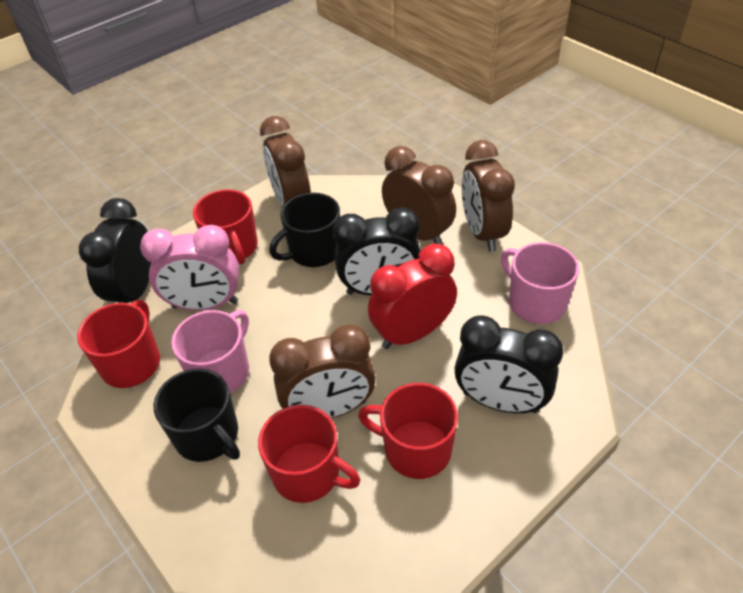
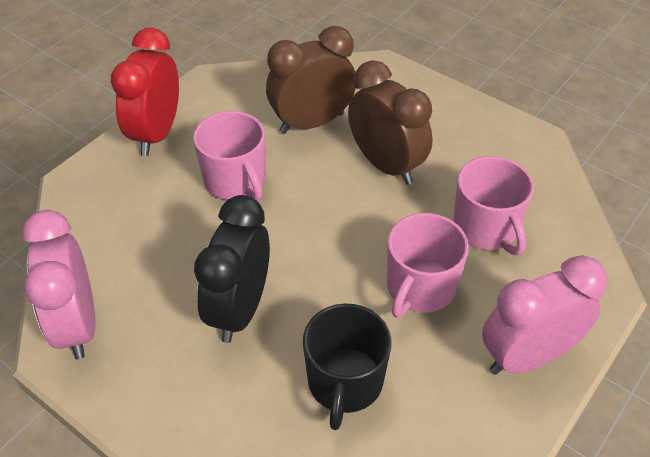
black clock: 3 -> 1
black mug: 2 -> 1
brown clock: 4 -> 2
pink clock: 1 -> 2
pink mug: 2 -> 3
red mug: 4 -> 0

